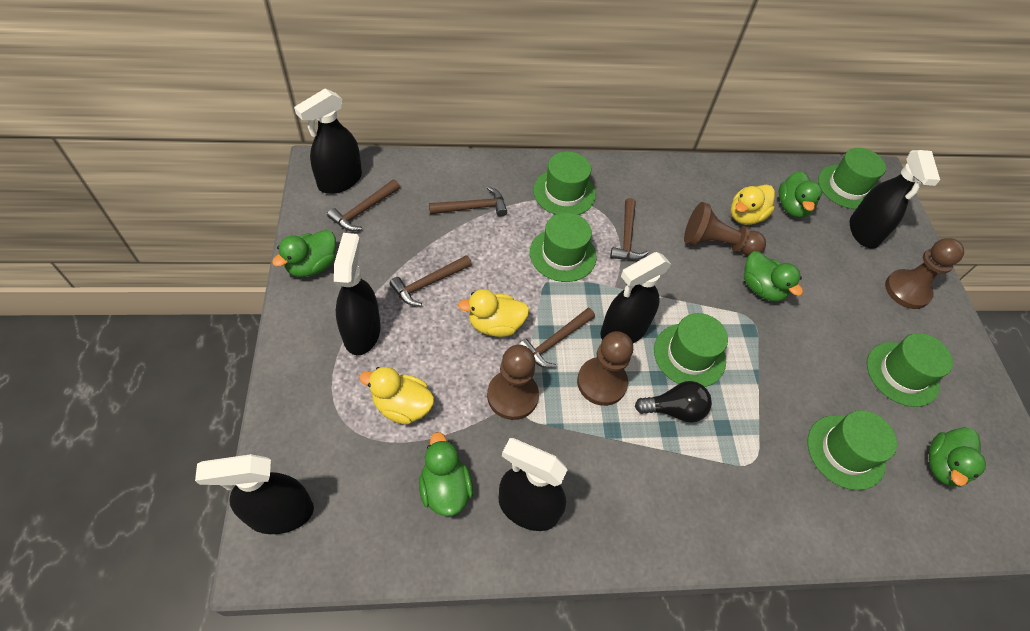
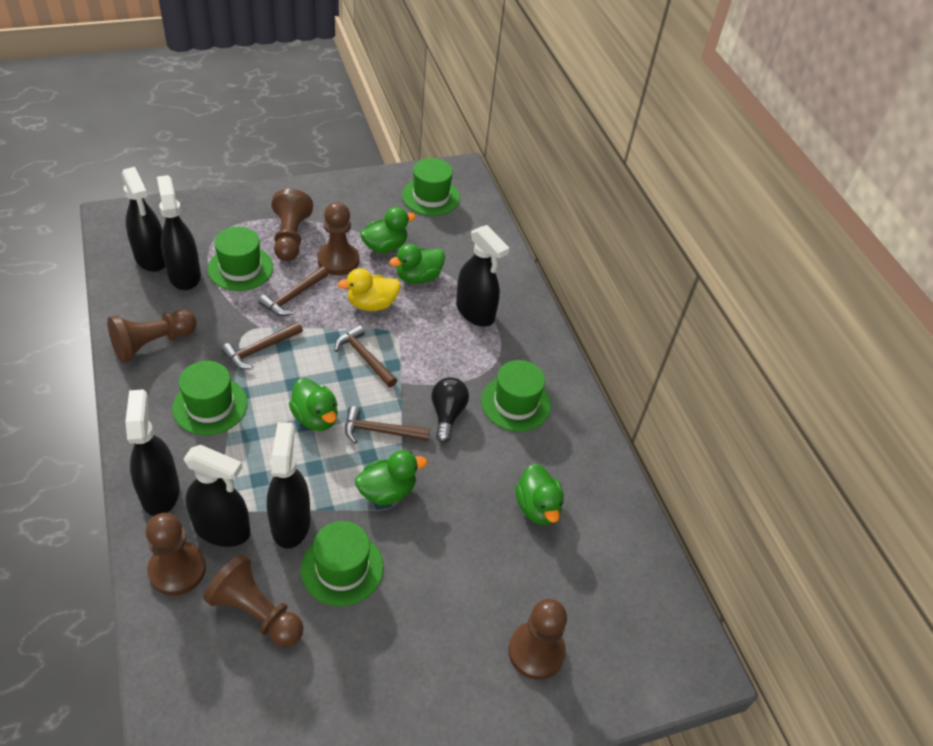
brown hammer: 5 -> 4
brown pawn: 4 -> 6
green hat: 6 -> 5
yellow duck: 3 -> 1

